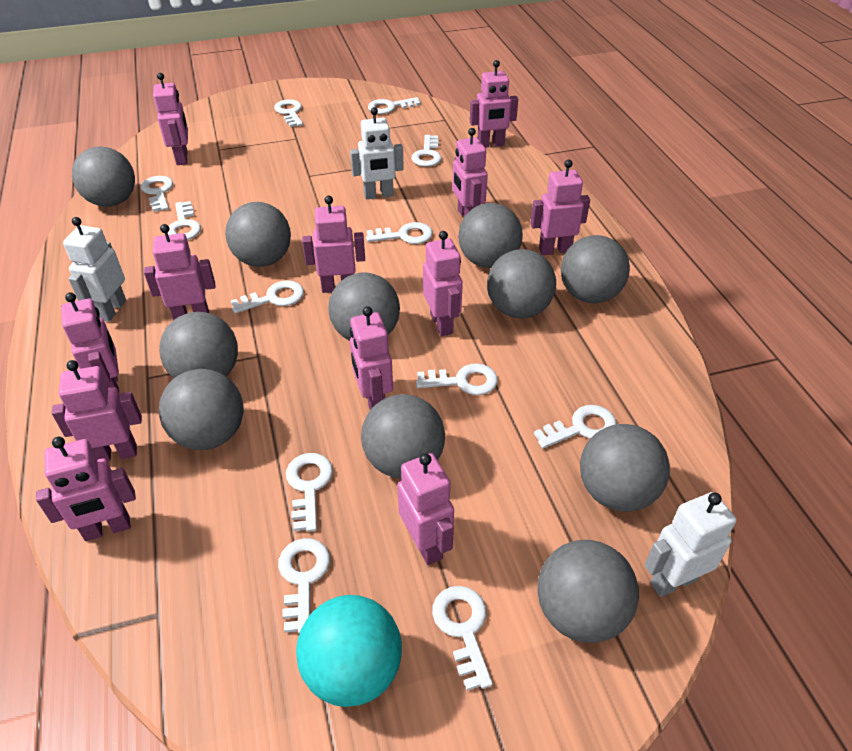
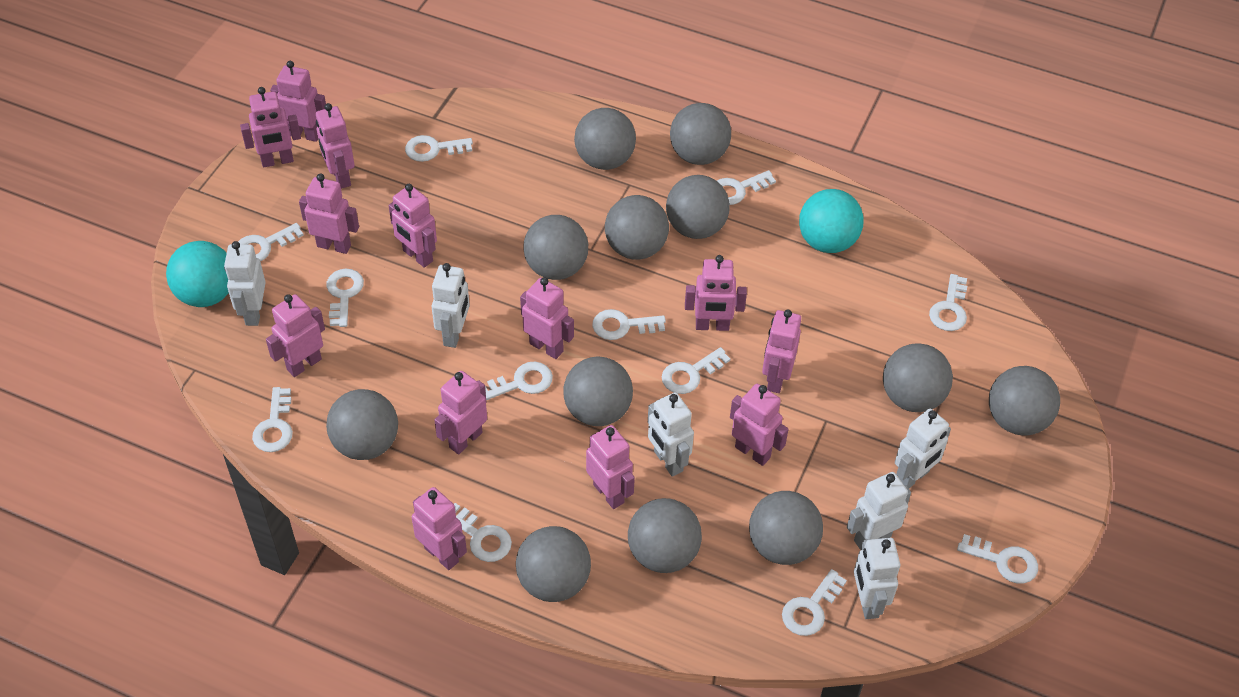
grey ball: 11 -> 12
pink robot: 12 -> 13
turquoise ball: 1 -> 2
white robot: 3 -> 6

